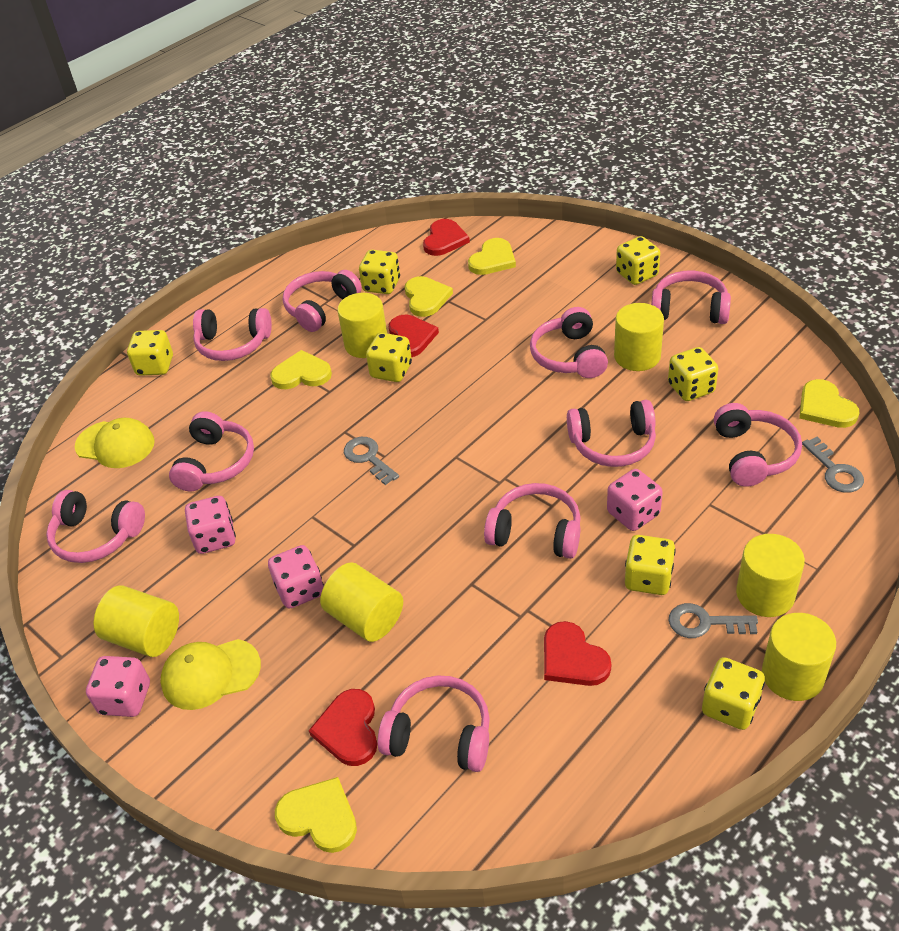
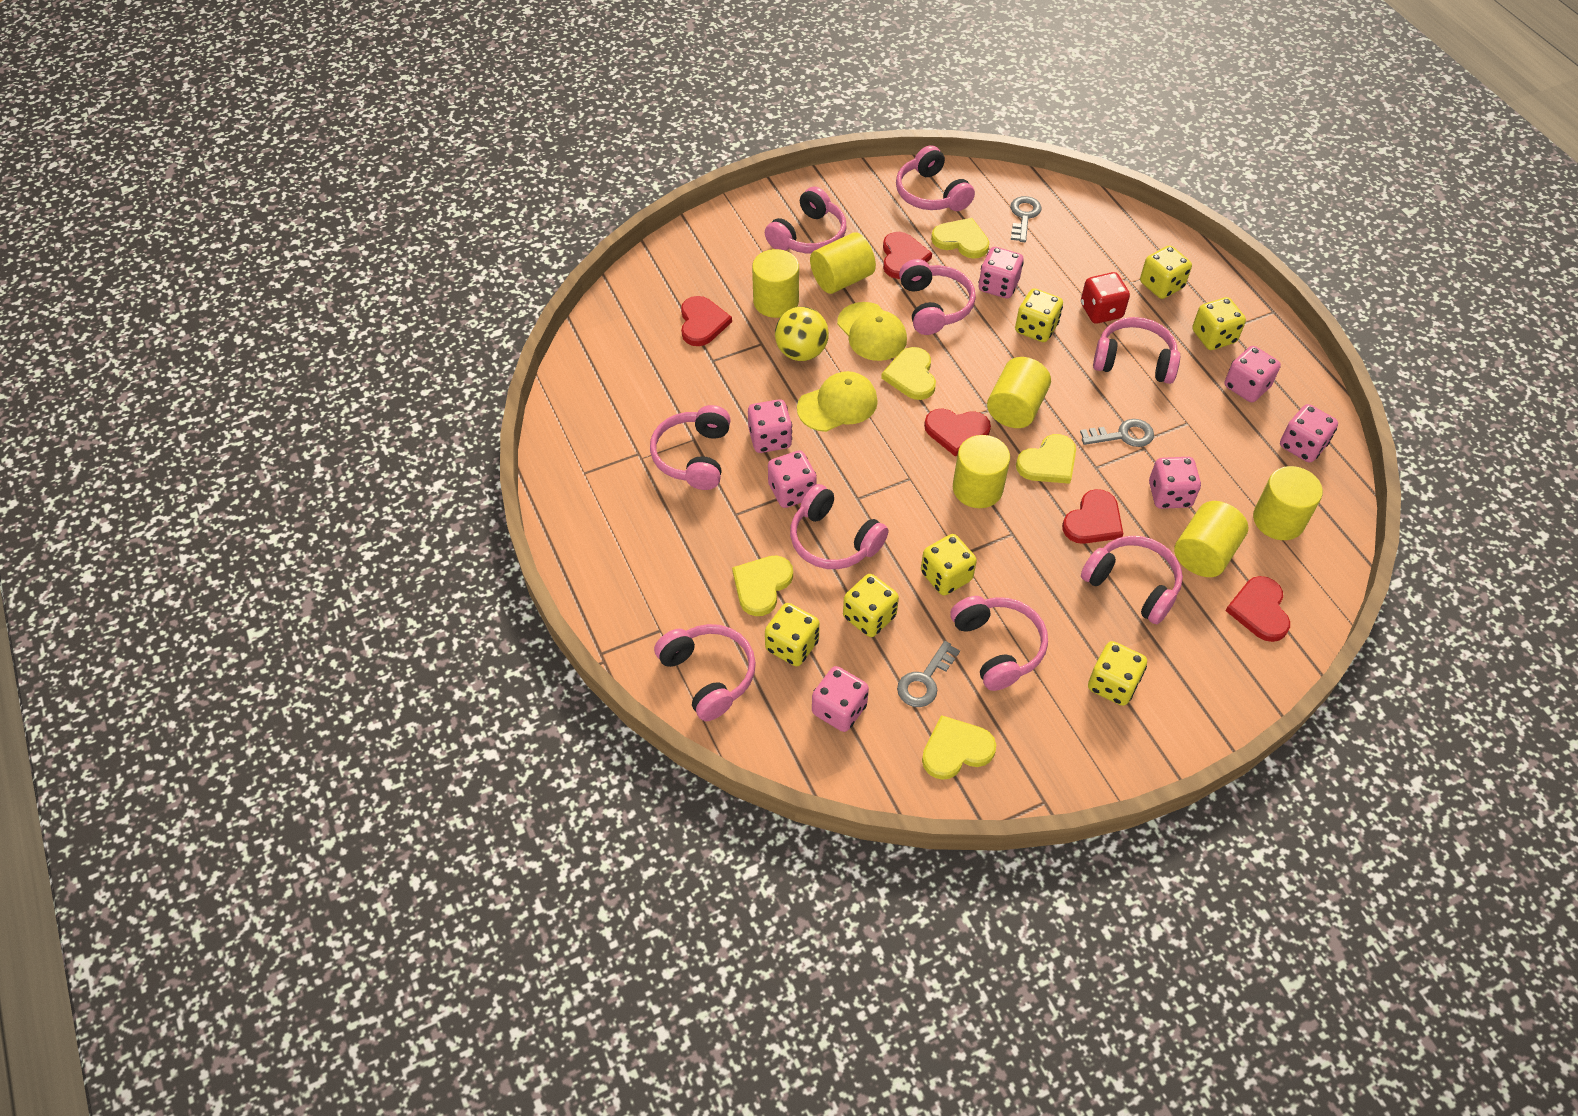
pink dice: 4 -> 7
pink headphones: 10 -> 9
red dice: 0 -> 1
red heart: 4 -> 5
yellow ball: 0 -> 1

